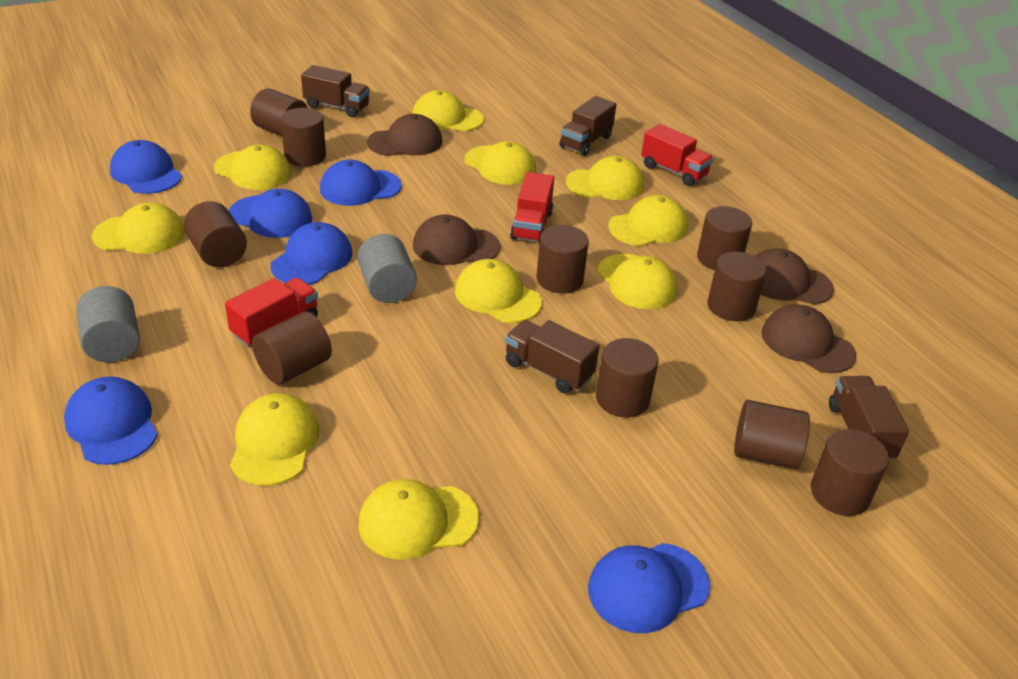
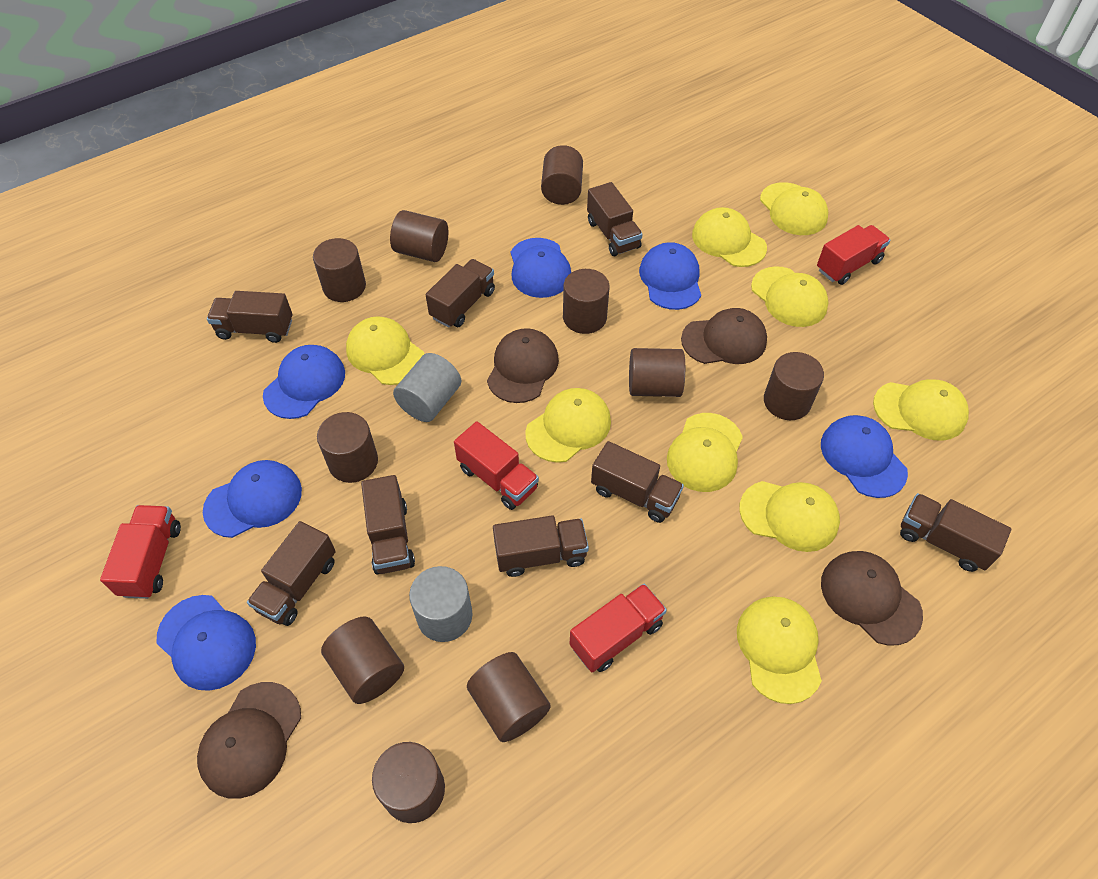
brown truck: 4 -> 8
red truck: 3 -> 4
yellow cap: 10 -> 9

